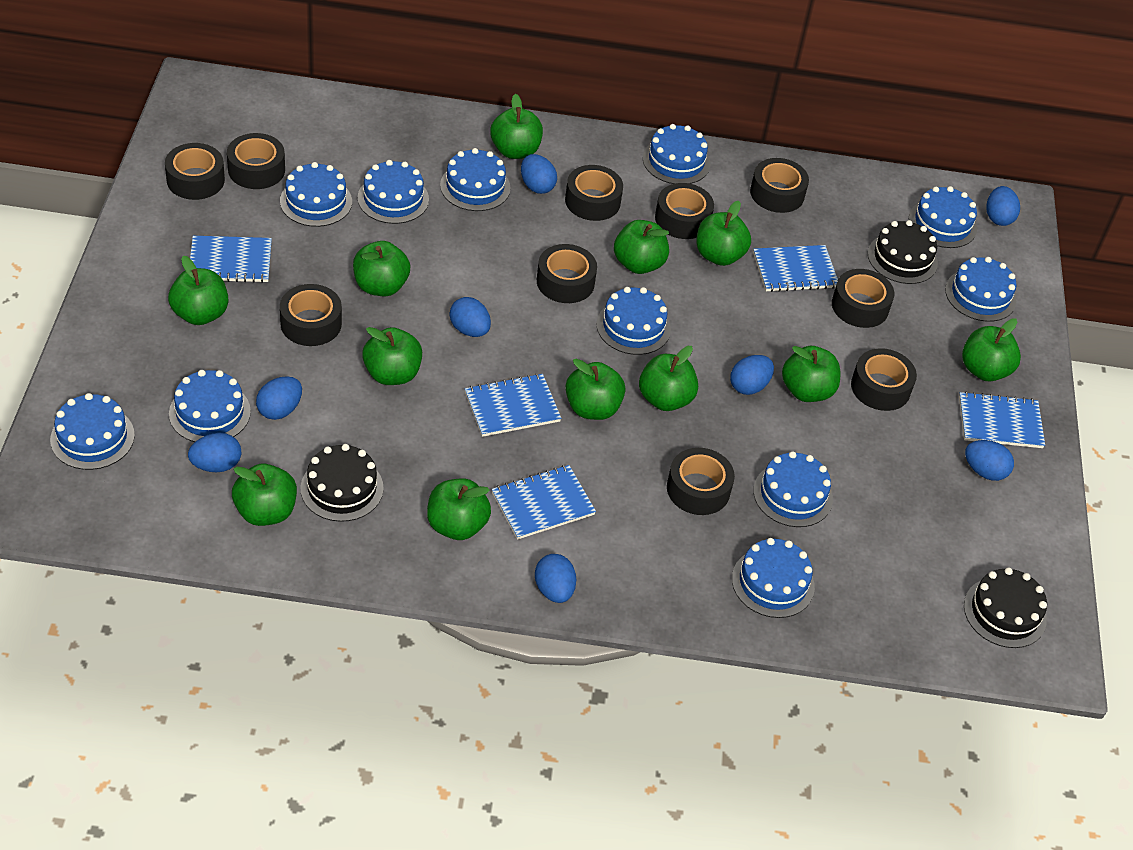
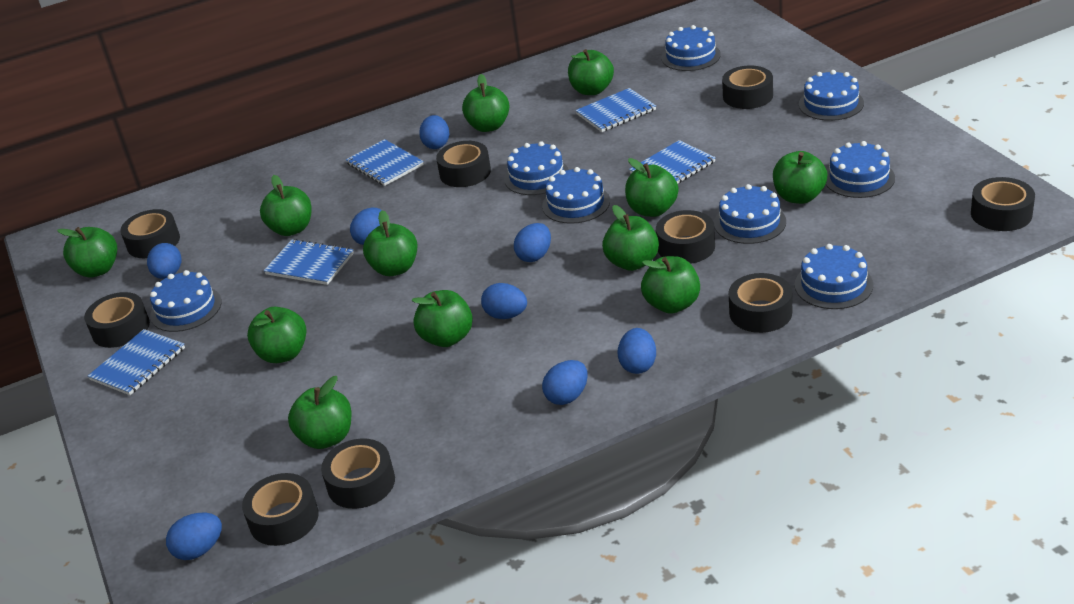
black cake: 3 -> 0
black tape: 10 -> 9
blue cake: 11 -> 8

